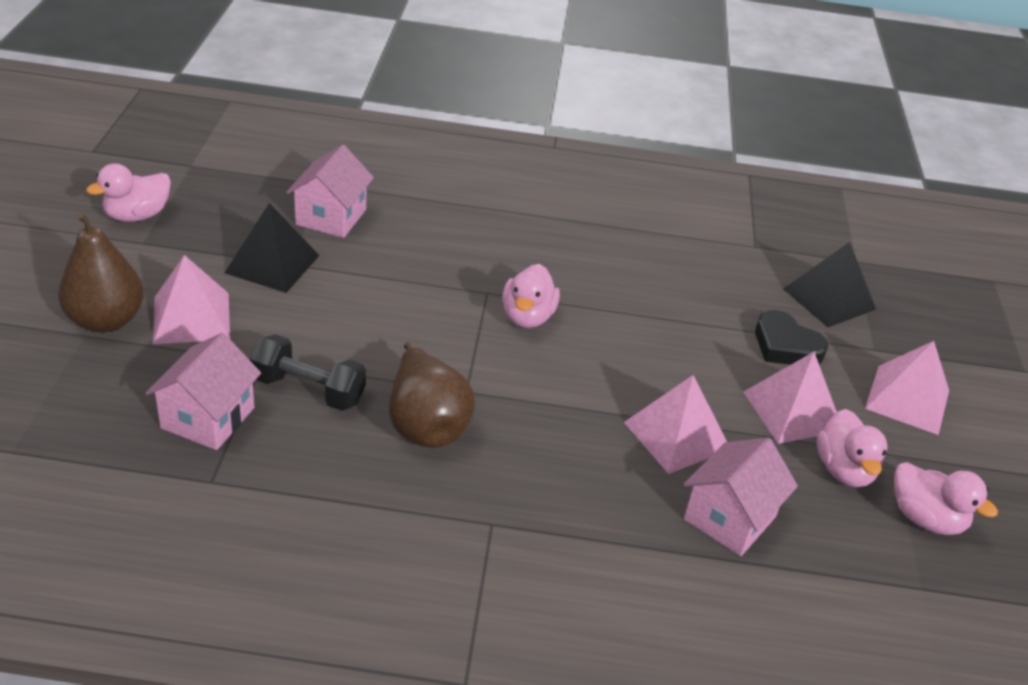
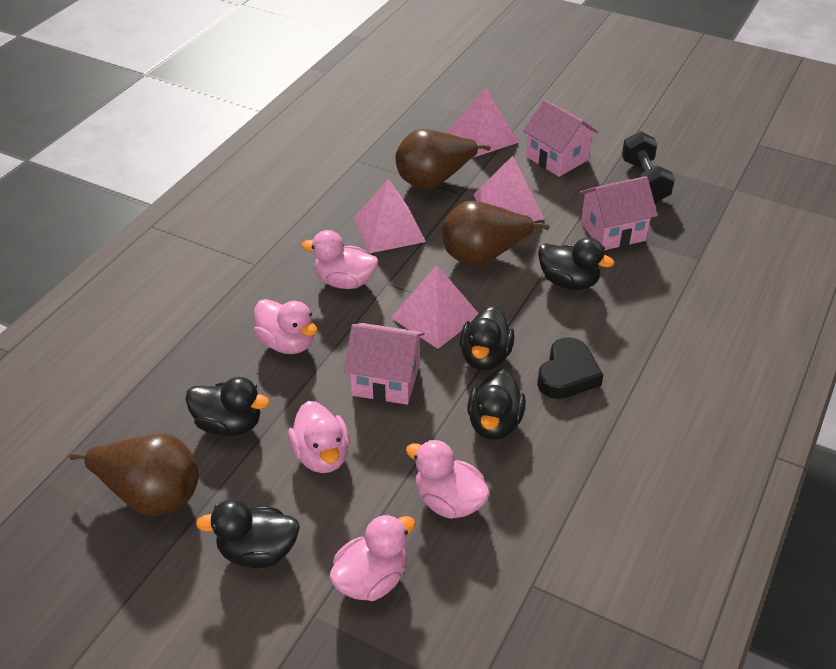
black duck: 0 -> 5
black pyramid: 2 -> 0
brown pear: 2 -> 3
pink duck: 4 -> 5

